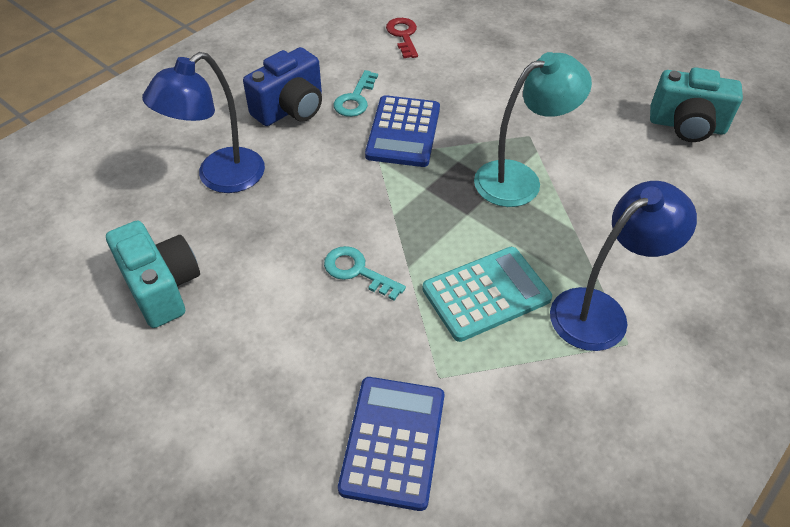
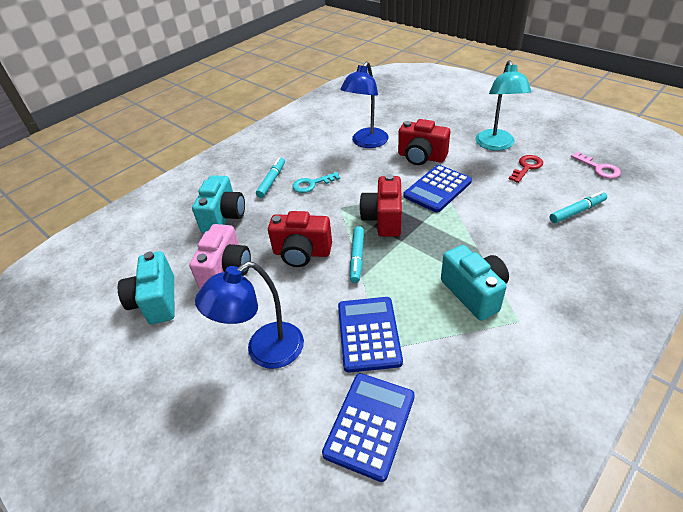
blue calculator: 2 -> 3
blue camera: 1 -> 0
pink camera: 0 -> 1
pink key: 0 -> 1
red camera: 0 -> 3
turquoise calculator: 1 -> 0
turquoise camera: 2 -> 3
turquoise key: 2 -> 1
turquoise marker: 0 -> 3

